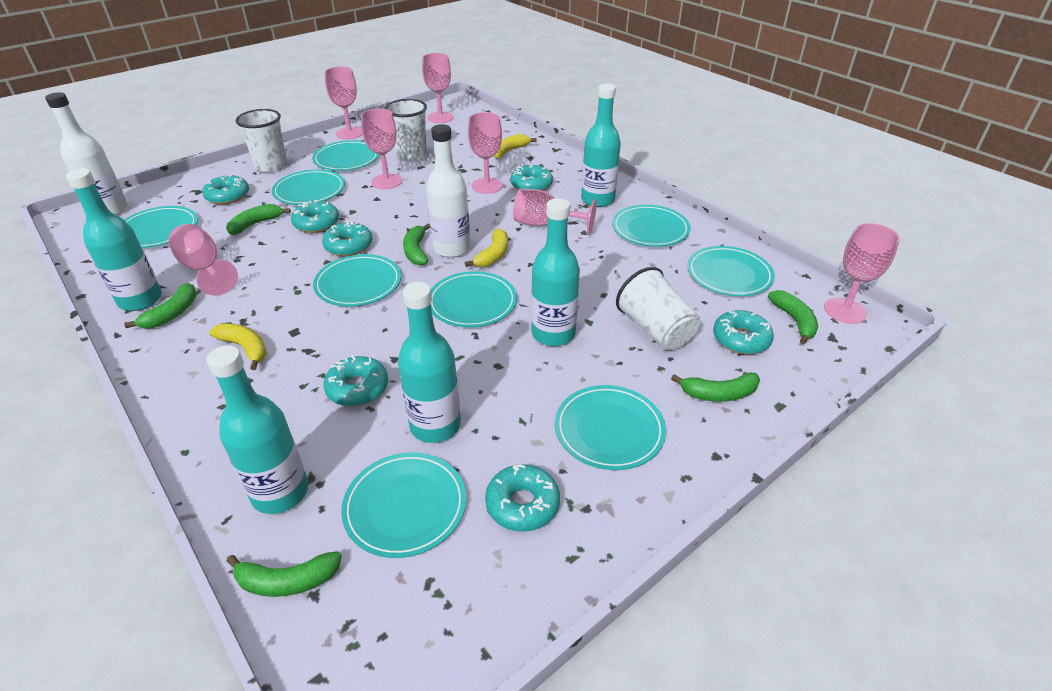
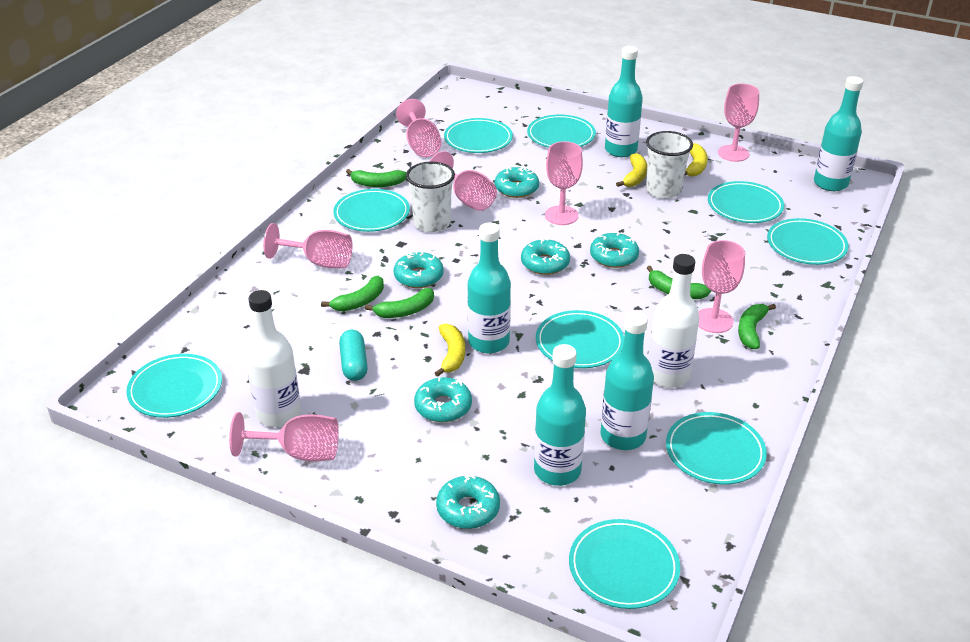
green banana: 6 -> 5
turquoise capsule: 0 -> 1
turquoise donut: 7 -> 6
white cup: 3 -> 2

